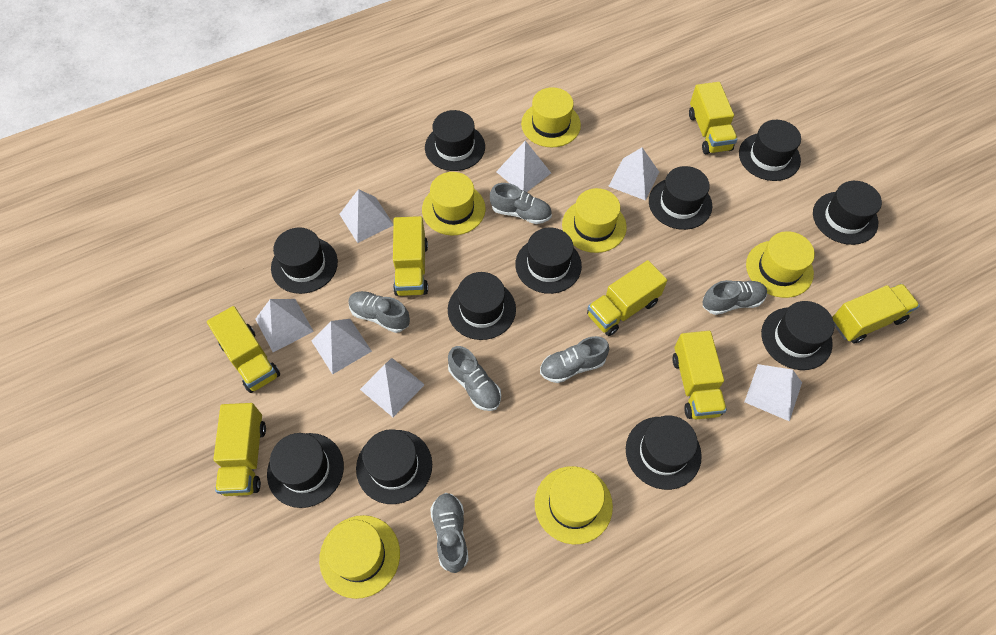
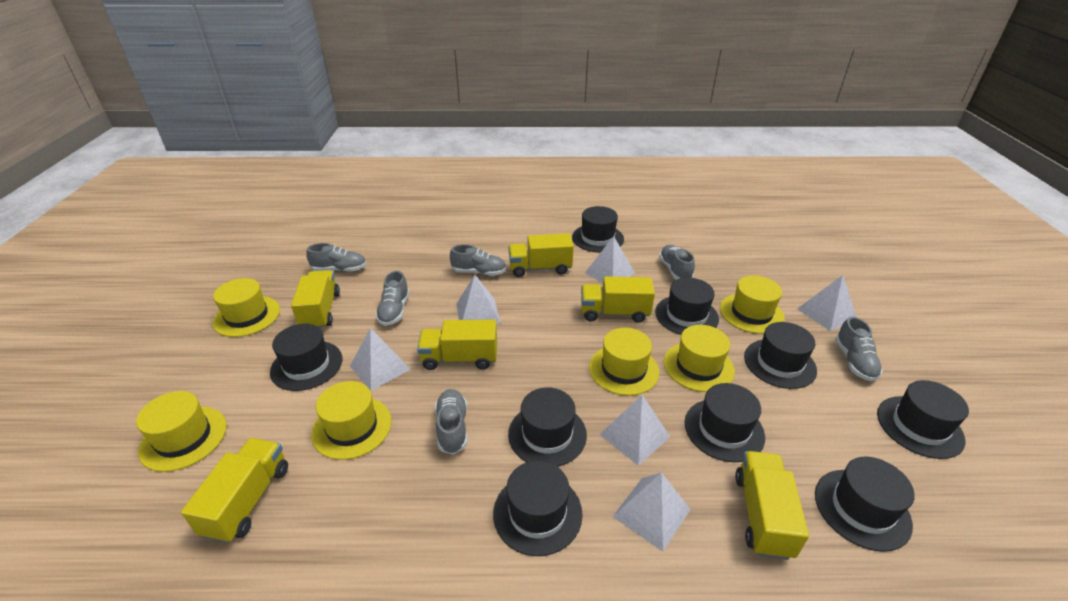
black hat: 11 -> 9
white pyramid: 7 -> 6
yellow truck: 7 -> 6

